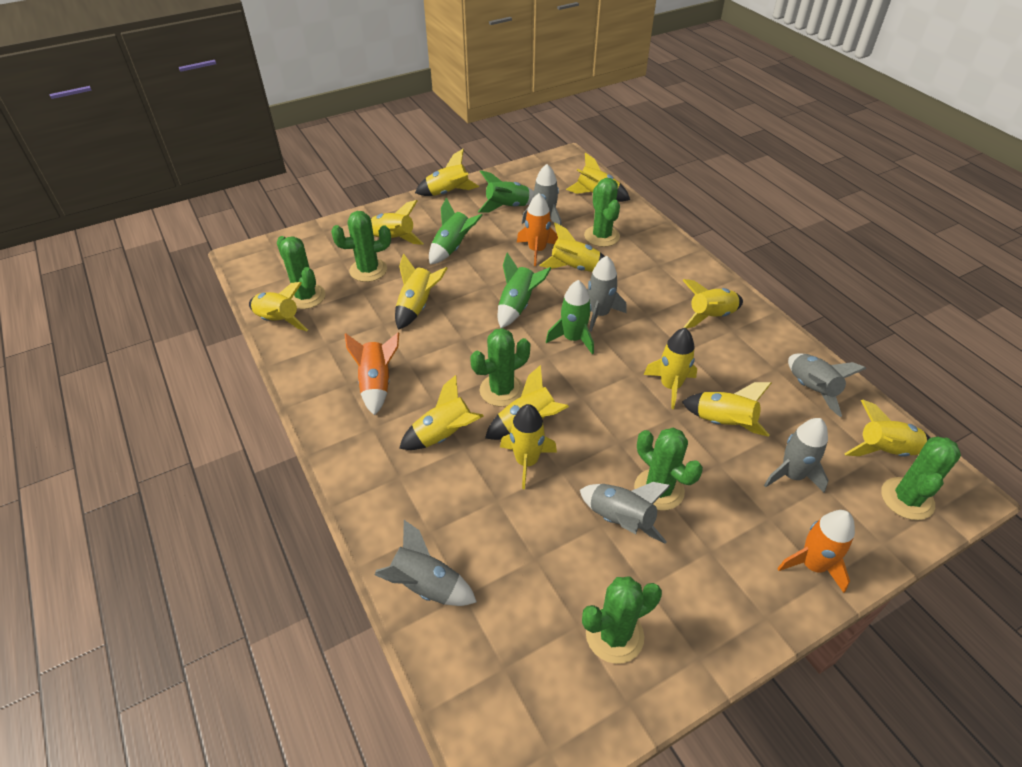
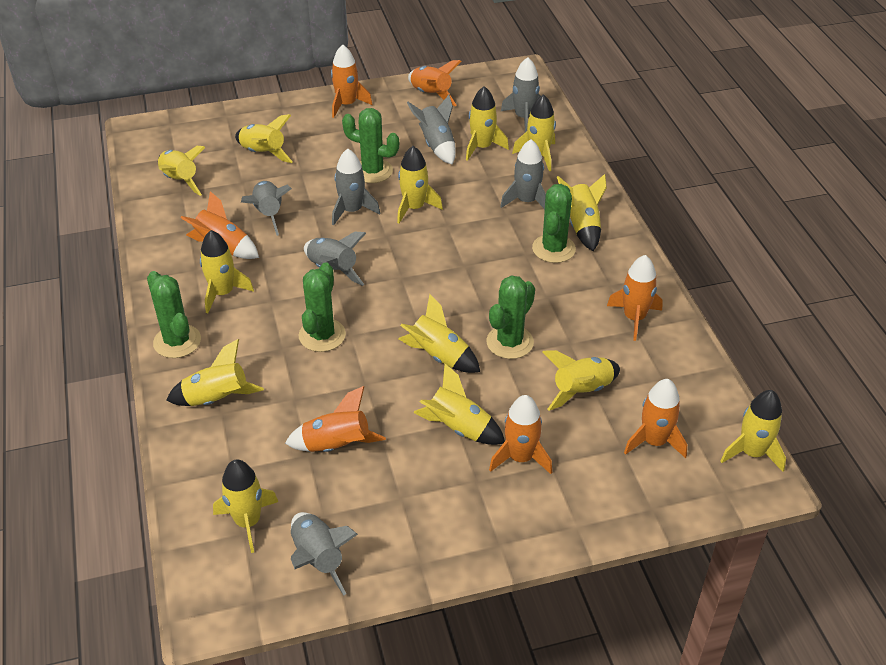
green cactus: 7 -> 5
green rocket: 4 -> 0
grey rocket: 6 -> 7
orange rocket: 3 -> 7

